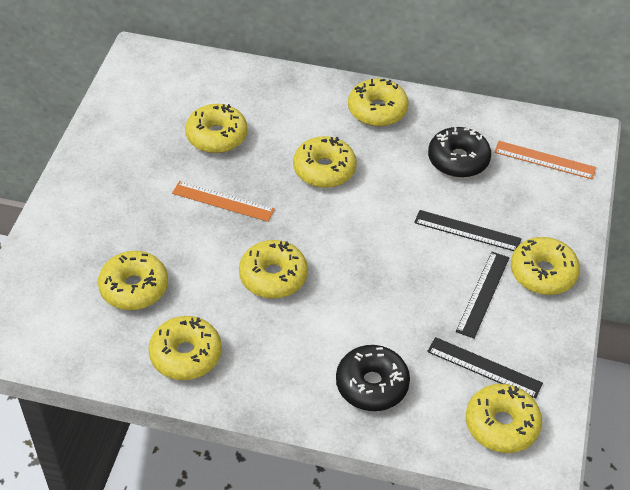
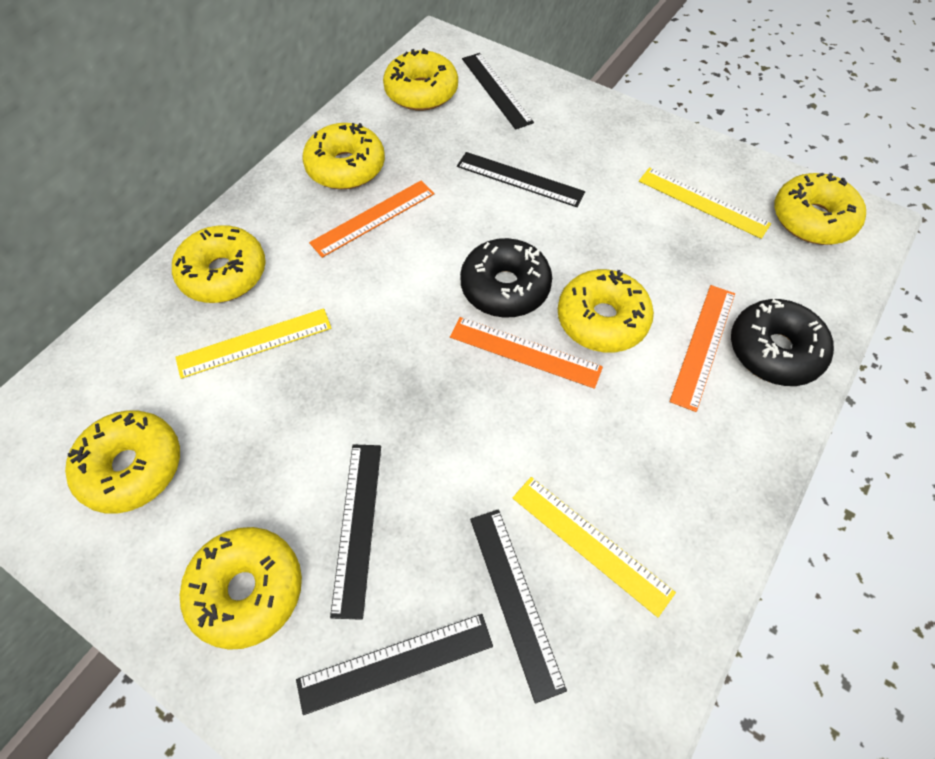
black ruler: 3 -> 5
orange ruler: 2 -> 3
yellow donut: 8 -> 7
yellow ruler: 0 -> 3

